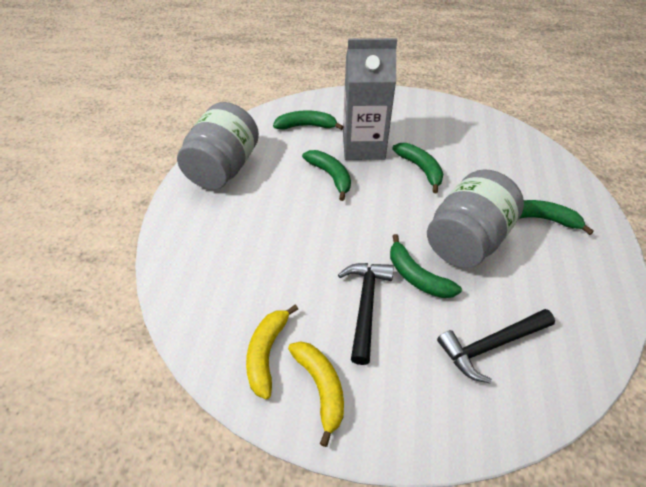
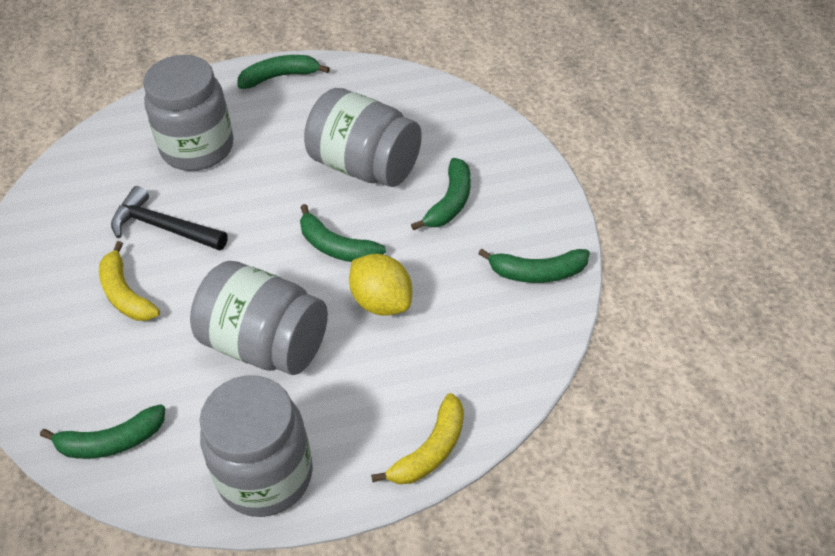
black hammer: 2 -> 1
grey carton: 1 -> 0
grey jar: 2 -> 4
yellow lemon: 0 -> 1

